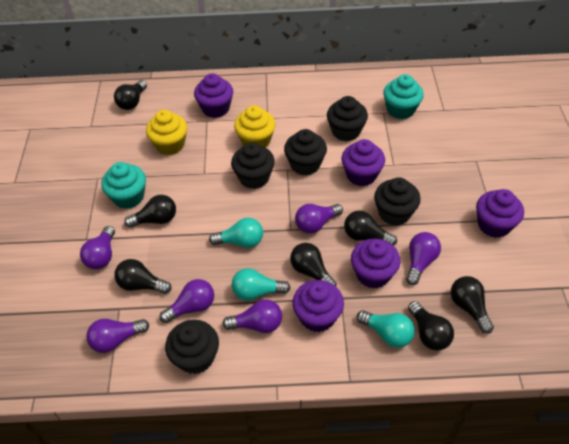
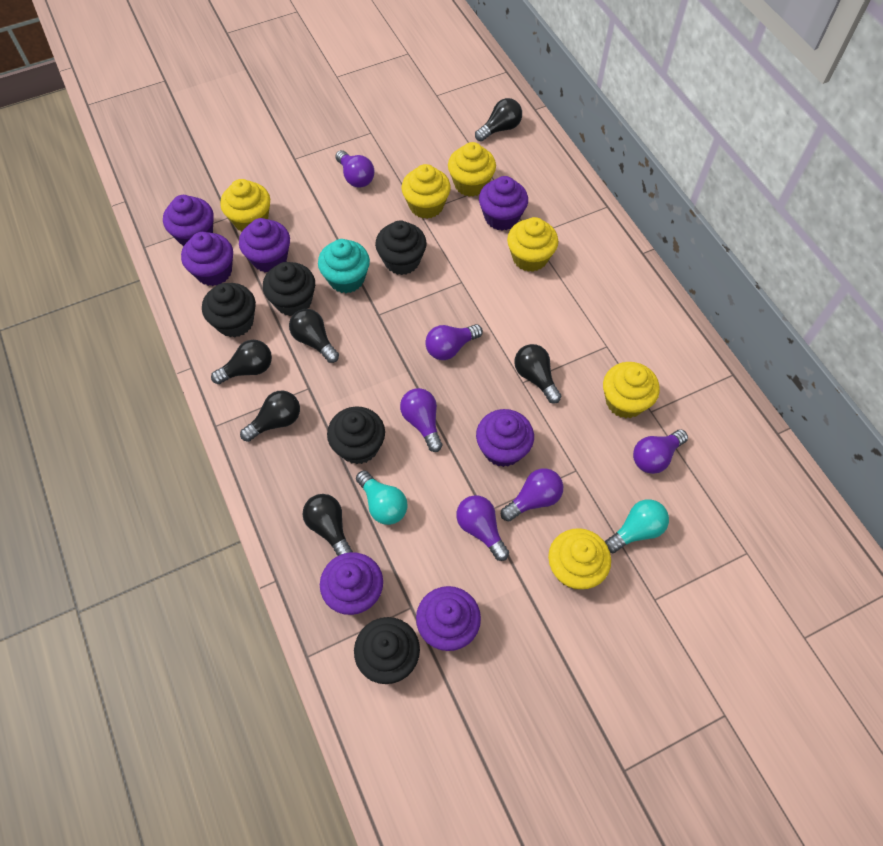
black light bulb: 7 -> 6
purple cupcake: 5 -> 7
turquoise cupcake: 2 -> 1
turquoise light bulb: 3 -> 2
yellow cupcake: 2 -> 6

